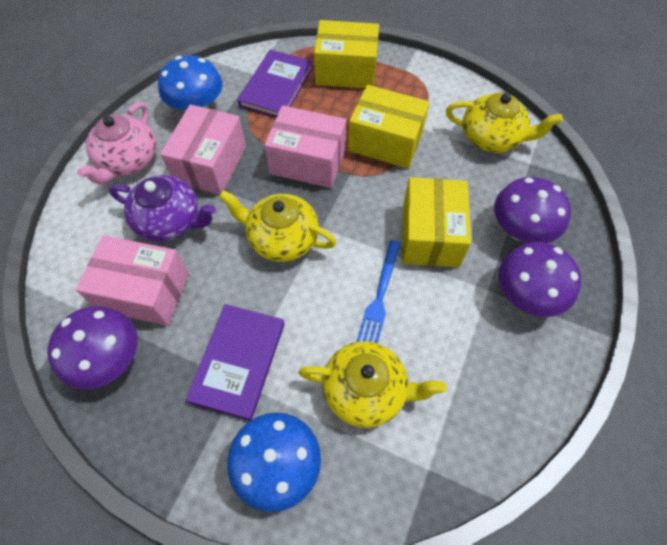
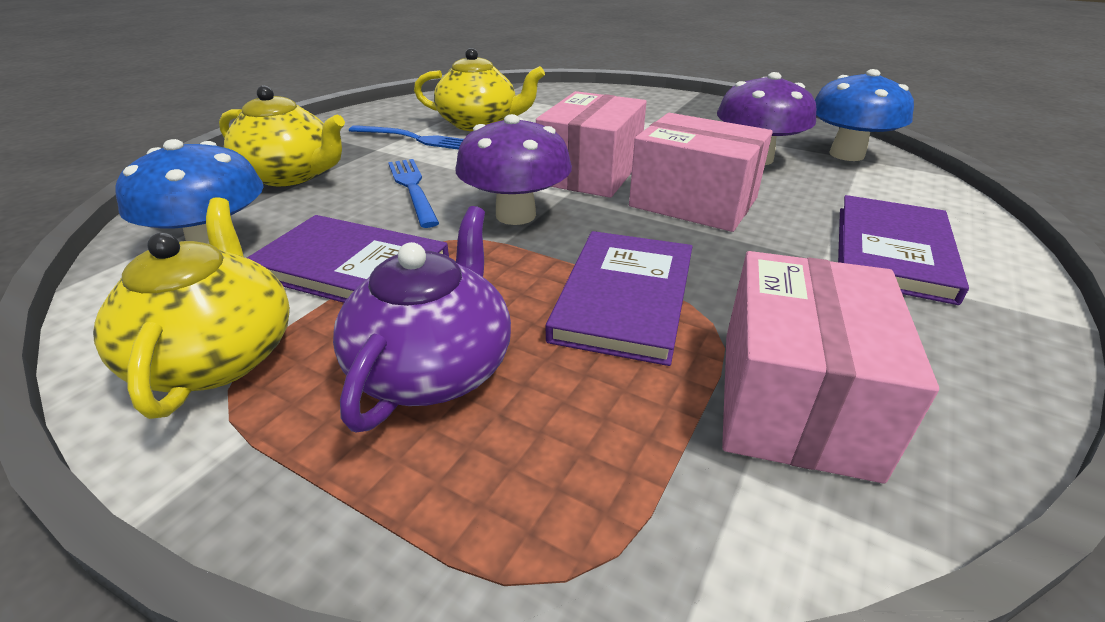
blue fork: 1 -> 2
pink teapot: 1 -> 0
purple book: 2 -> 3
purple mushroom: 3 -> 2
yellow box: 3 -> 0

